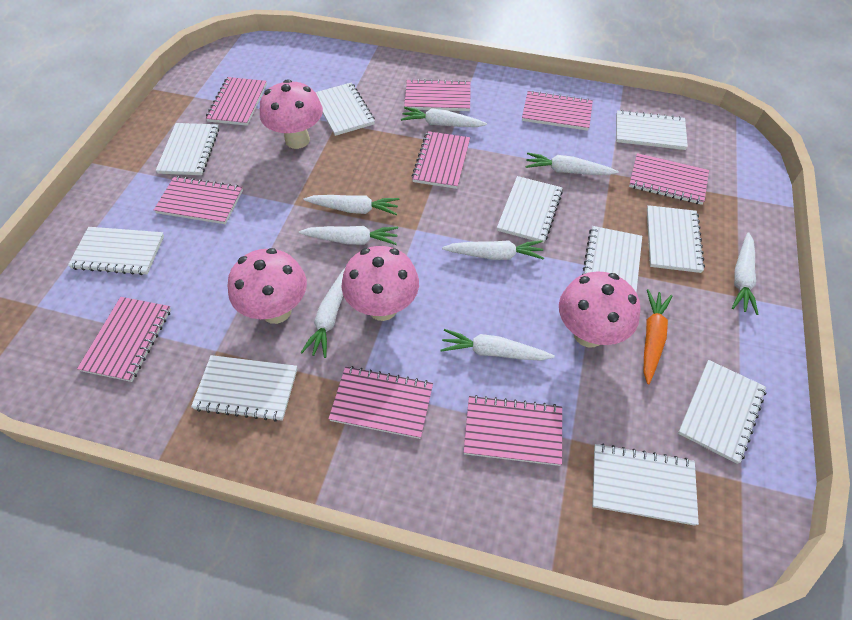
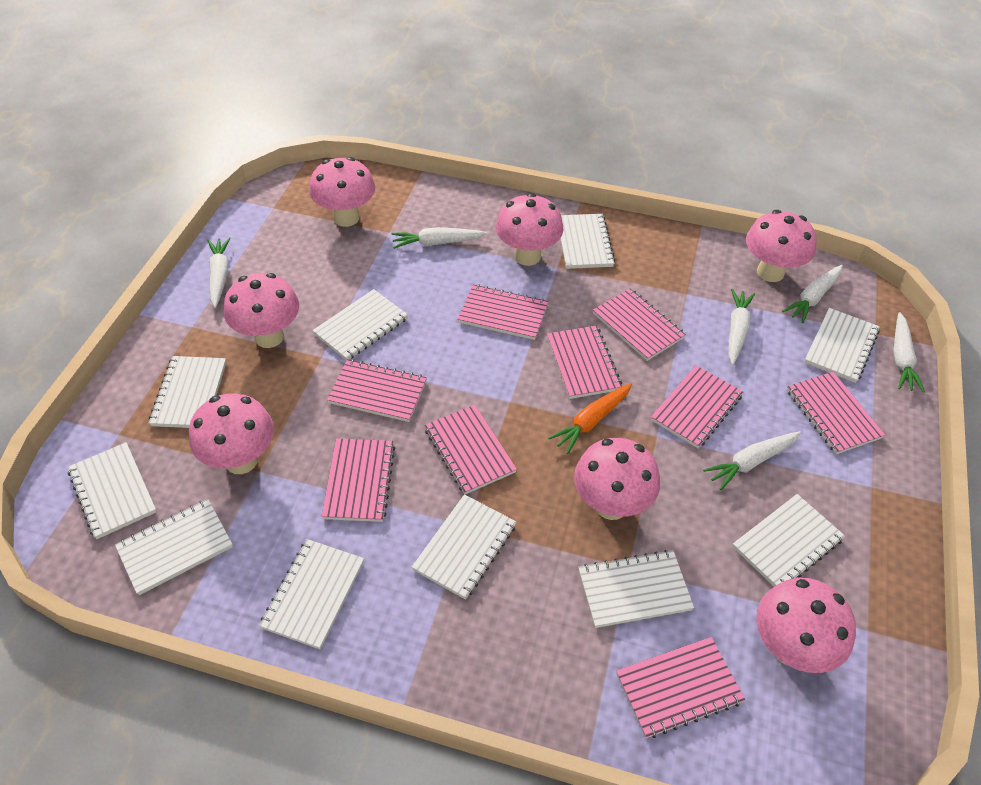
pink mushroom: 4 -> 7
white carrot: 8 -> 6

